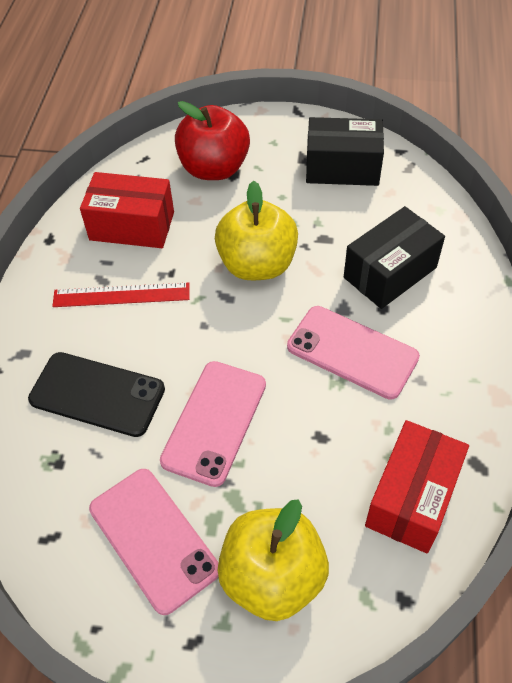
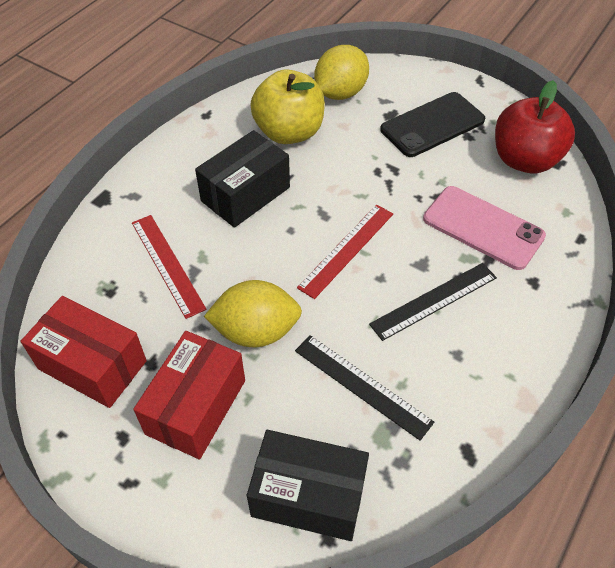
black ruler: 0 -> 2
pink phone: 3 -> 1
red ruler: 1 -> 2
yellow apple: 2 -> 1
yellow lemon: 0 -> 2

